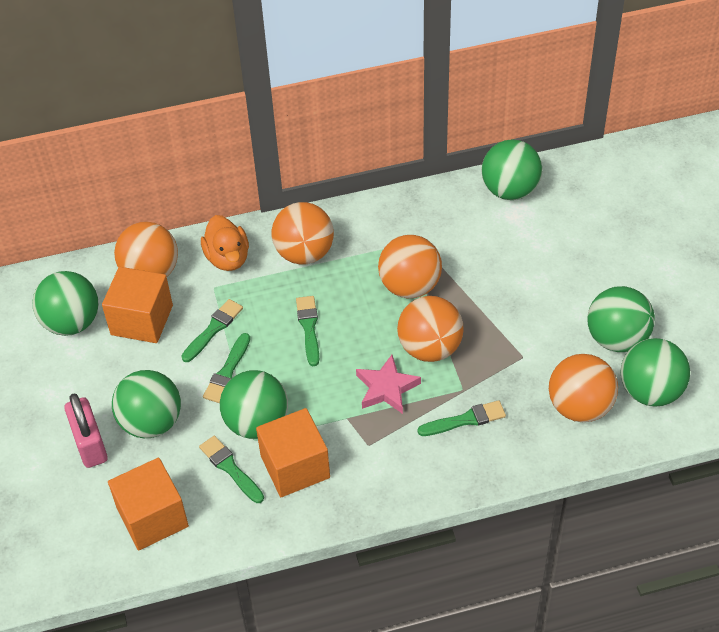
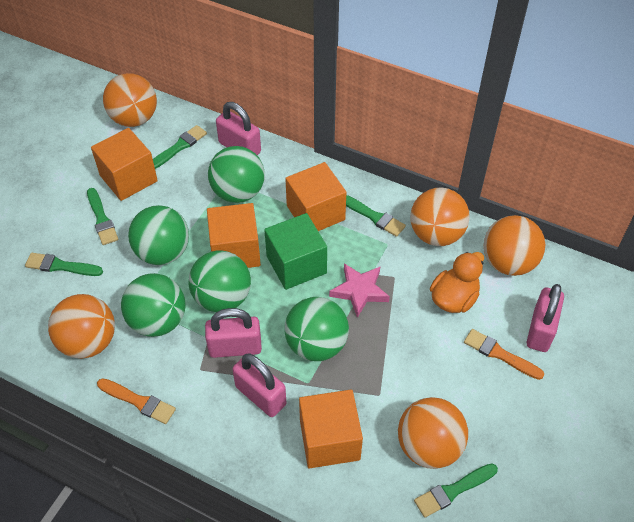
green ball: 6 -> 5
green cube: 0 -> 1
orange brush: 0 -> 2
orange cube: 3 -> 4
pink padlock: 1 -> 4

